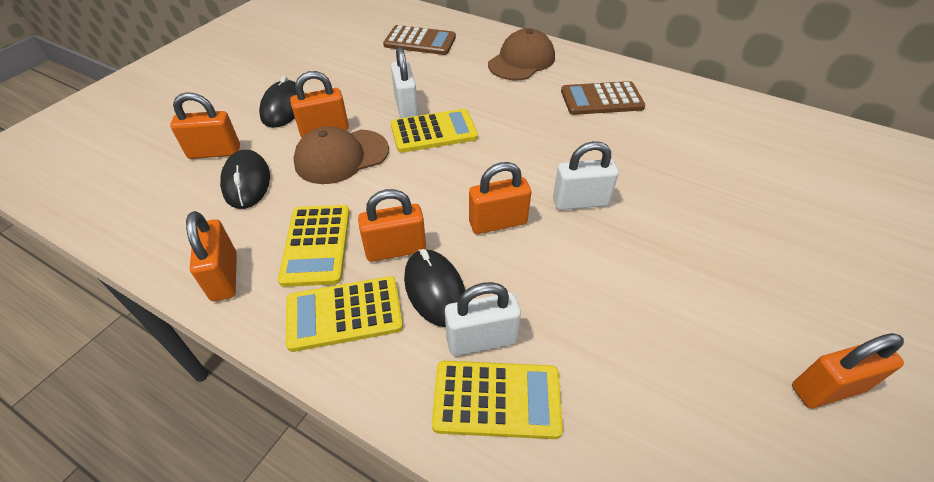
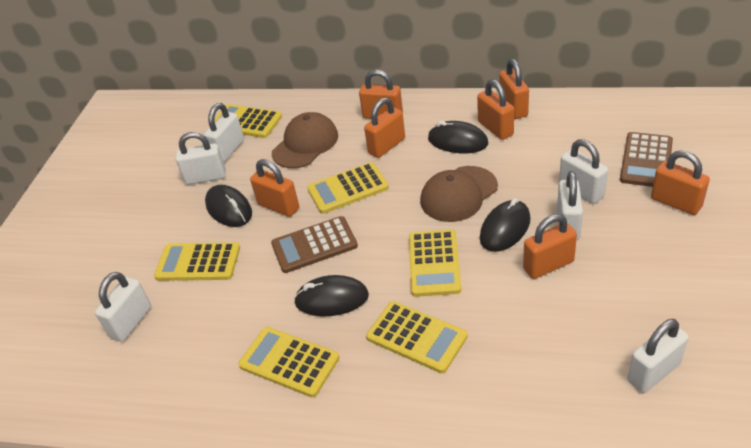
black mouse: 3 -> 4
orange padlock: 6 -> 7
white padlock: 3 -> 6
yellow calculator: 4 -> 6

